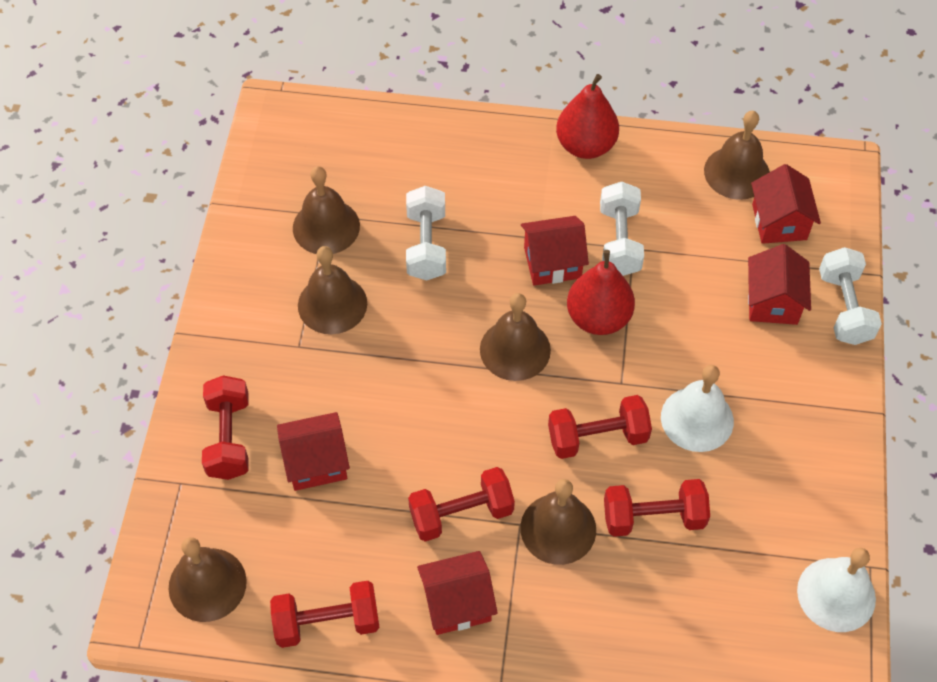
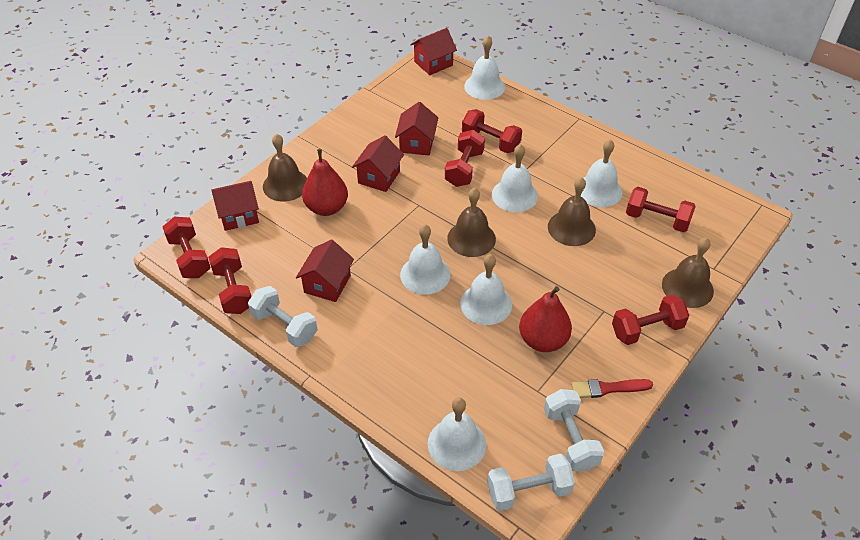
brown bell: 6 -> 4
red brush: 0 -> 1
red dumbbell: 5 -> 6
white bell: 2 -> 6

